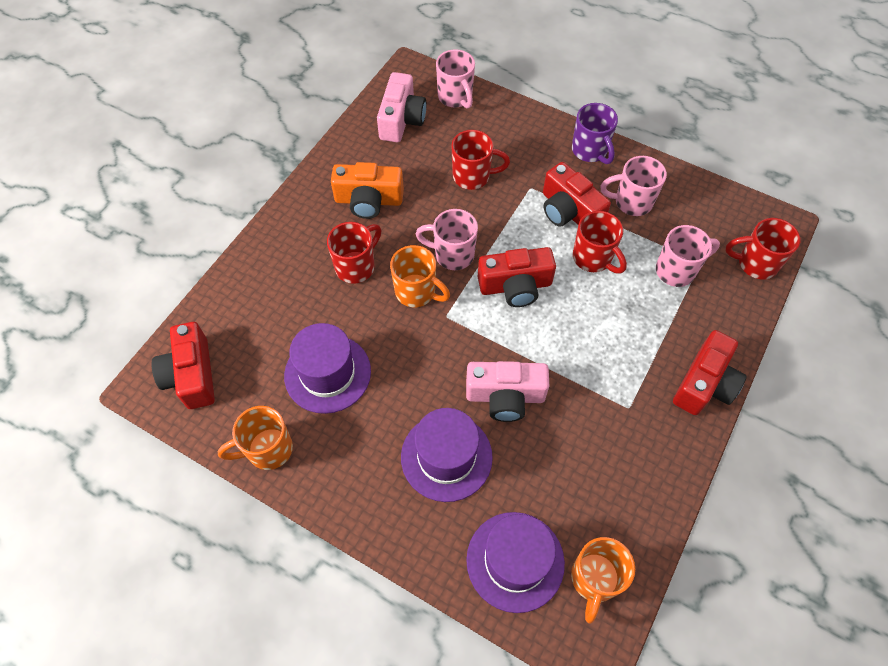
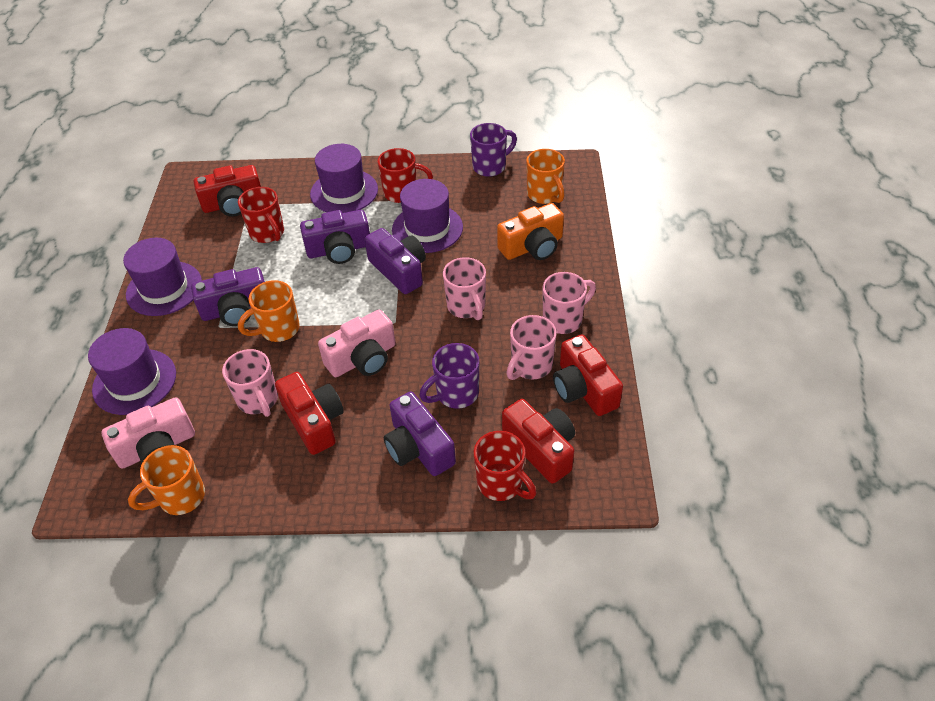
purple camera: 0 -> 4
purple hat: 3 -> 4
purple mug: 1 -> 2
red mug: 4 -> 3

